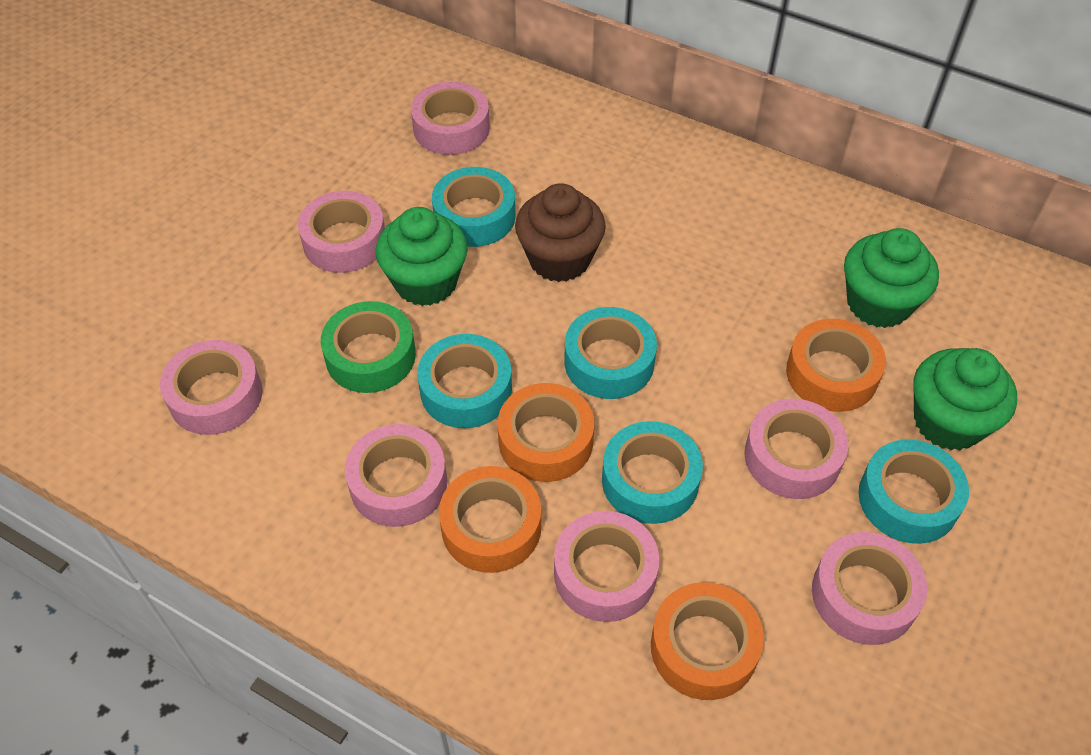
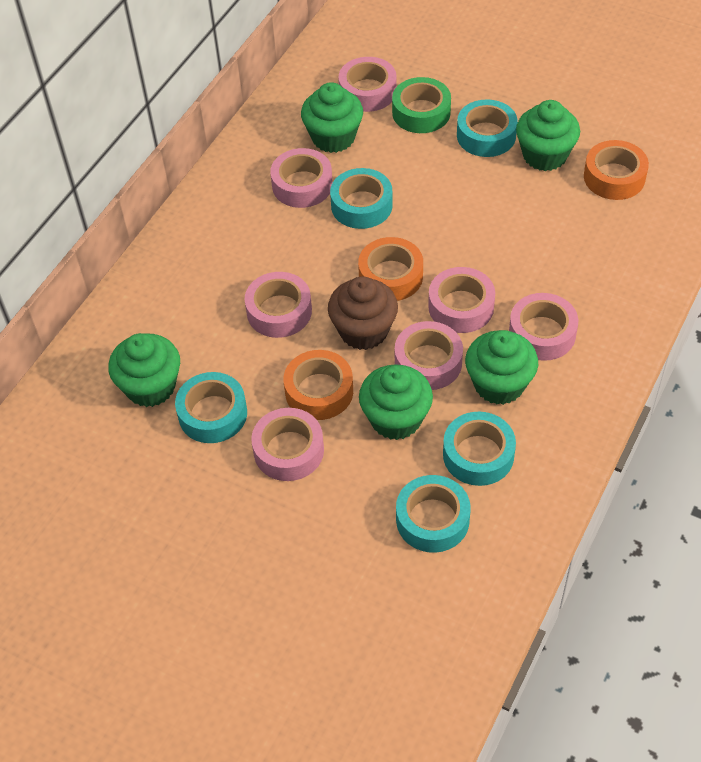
green cupcake: 3 -> 5
orange tape: 4 -> 3

